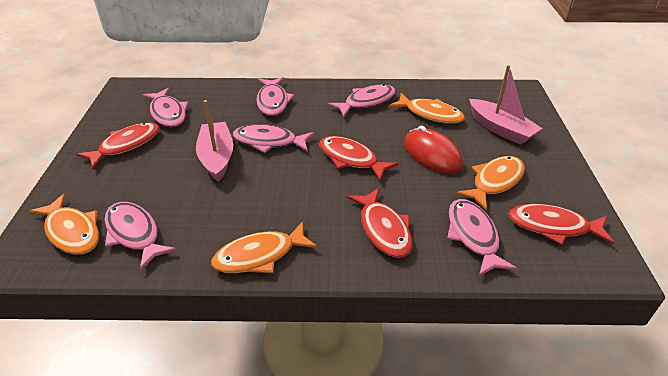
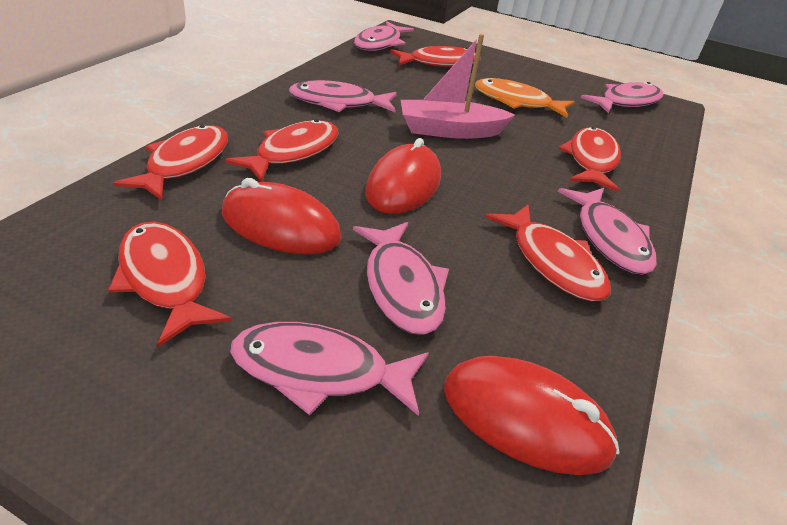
orange fish: 4 -> 1
pink boat: 2 -> 1
red fish: 4 -> 6
red mouse: 1 -> 3

